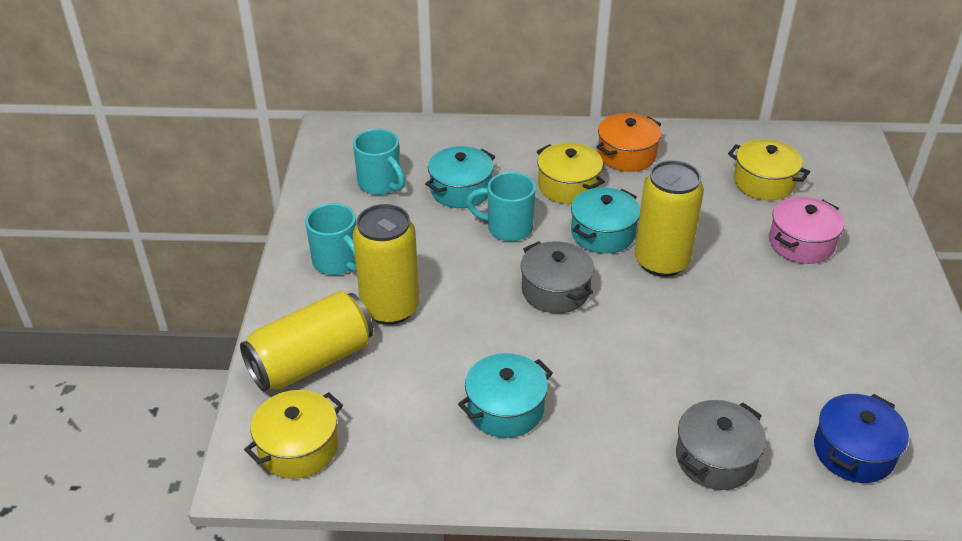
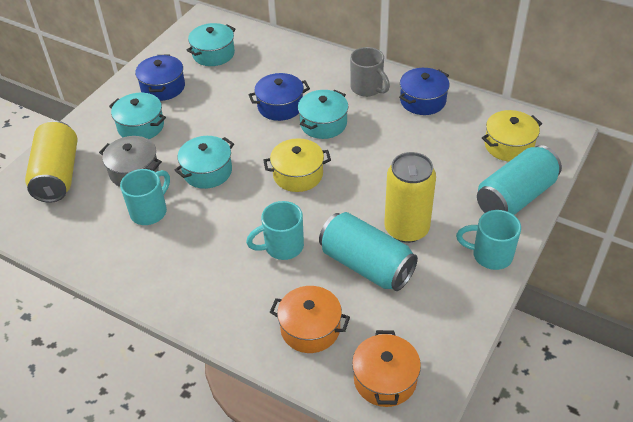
blue pot: 1 -> 3
grey mug: 0 -> 1
grey pot: 2 -> 1
orange pot: 1 -> 2
pink pot: 1 -> 0
turquoise can: 0 -> 2
turquoise pot: 3 -> 4
yellow can: 3 -> 2
yellow pot: 3 -> 2

